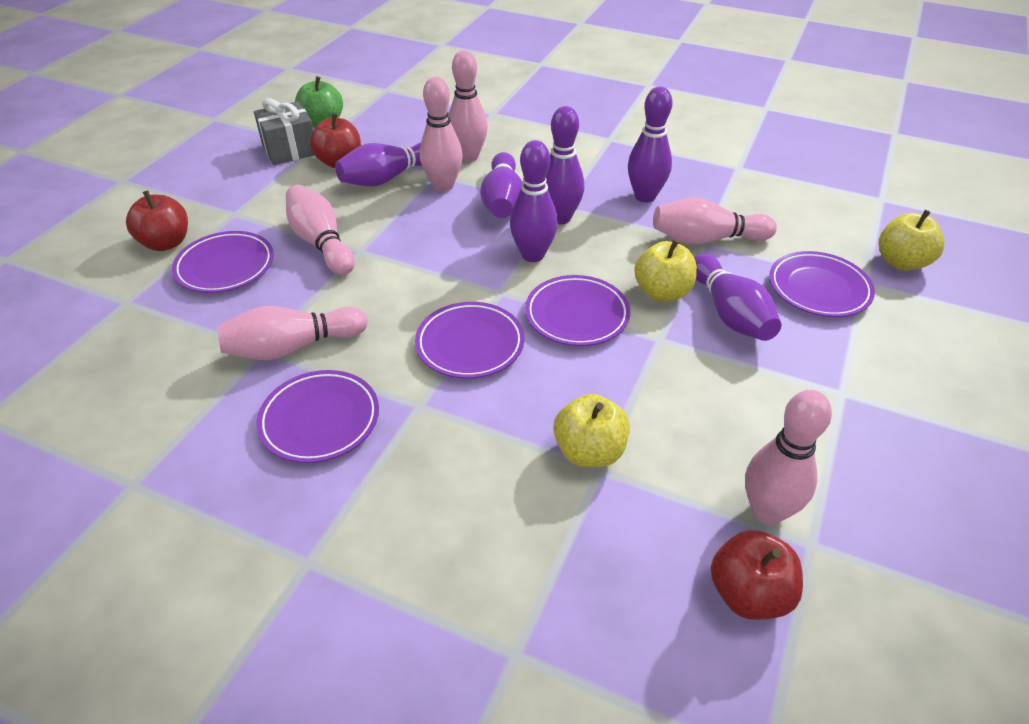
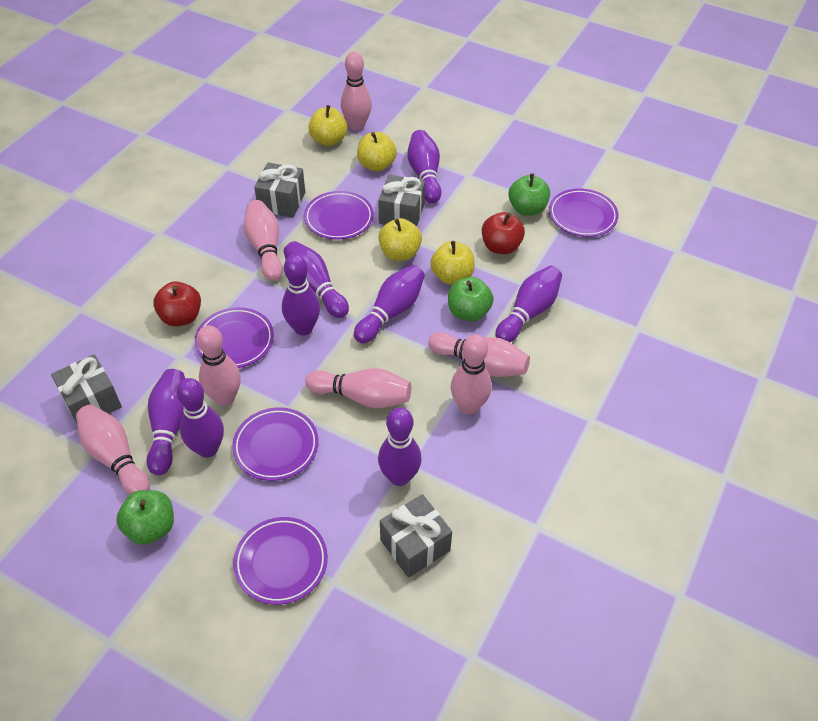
green apple: 1 -> 3
grey gift: 1 -> 4
pink bowling pin: 6 -> 7
purple bowling pin: 6 -> 8
red apple: 3 -> 2
yellow apple: 3 -> 4

